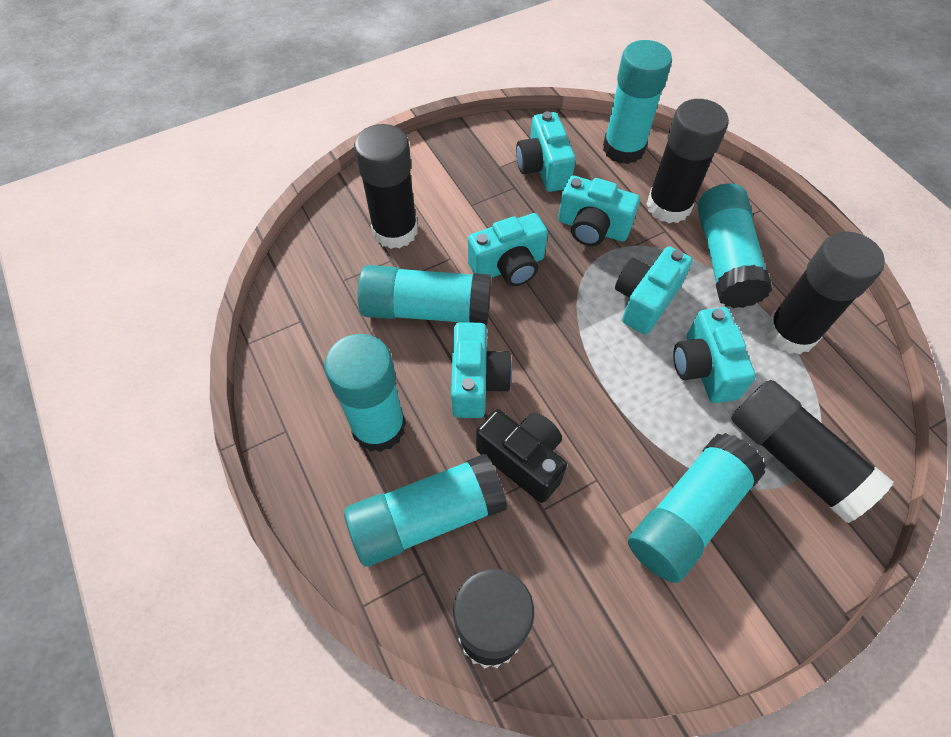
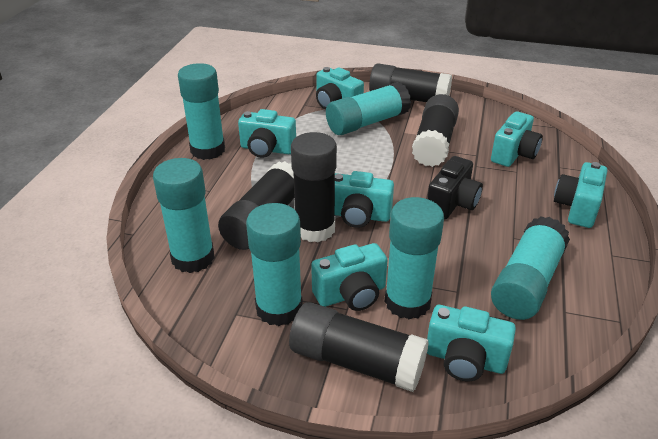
turquoise camera: 6 -> 7

